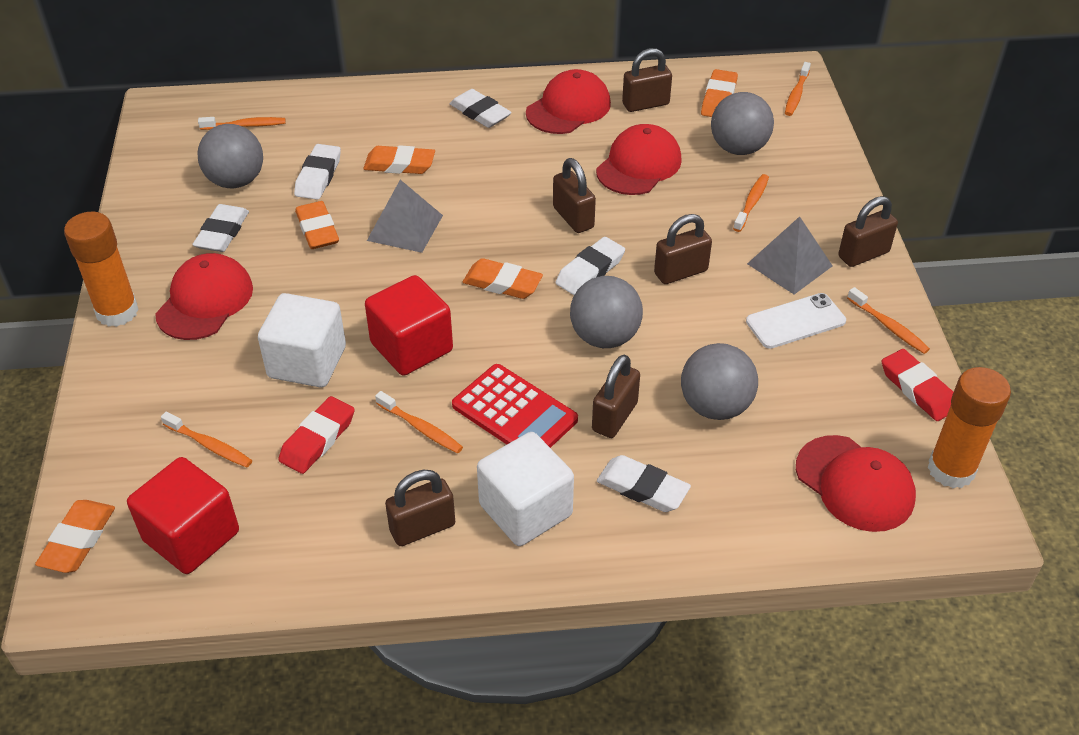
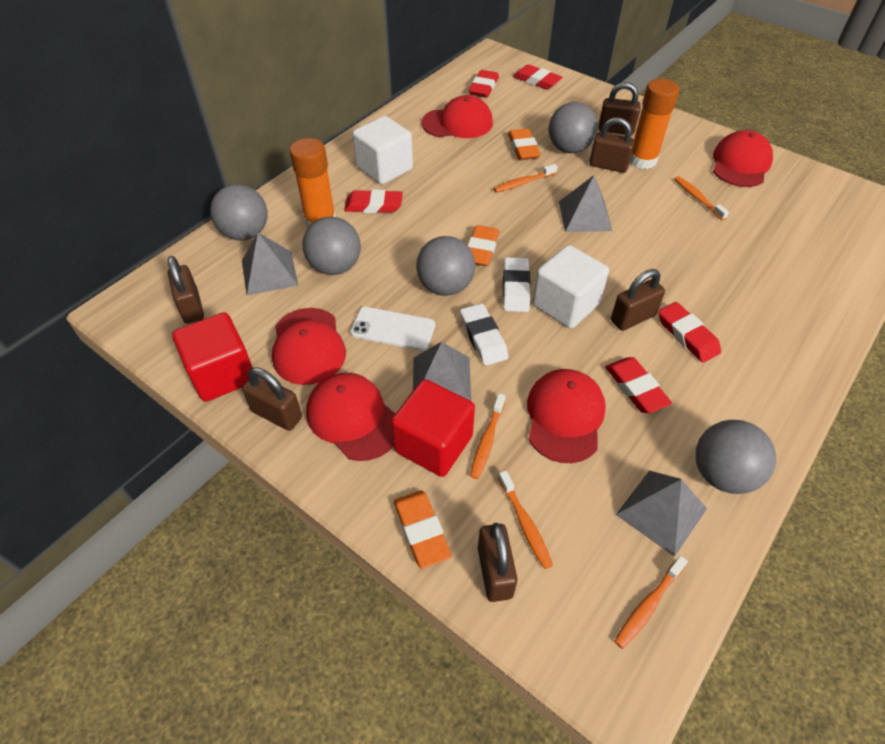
grey ball: 4 -> 5
grey pyramid: 2 -> 4
orange eraser: 5 -> 3
orange toothbrush: 6 -> 5
red calculator: 1 -> 0
red cap: 4 -> 5
red eraser: 2 -> 5
white eraser: 5 -> 2

